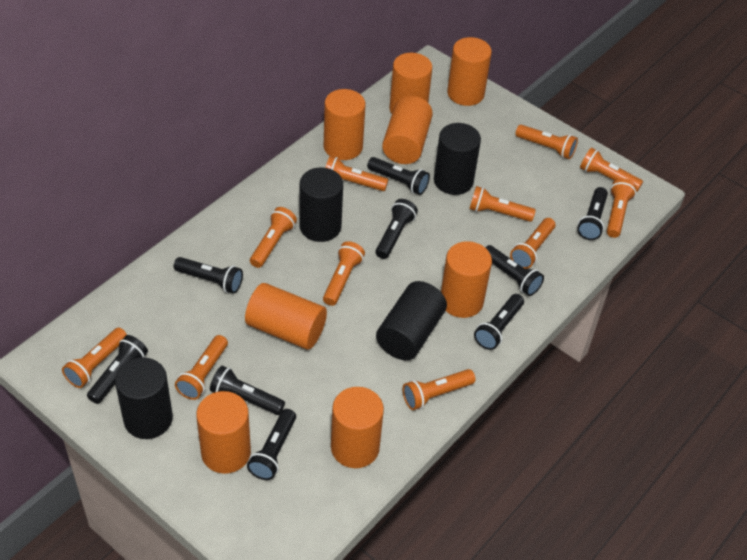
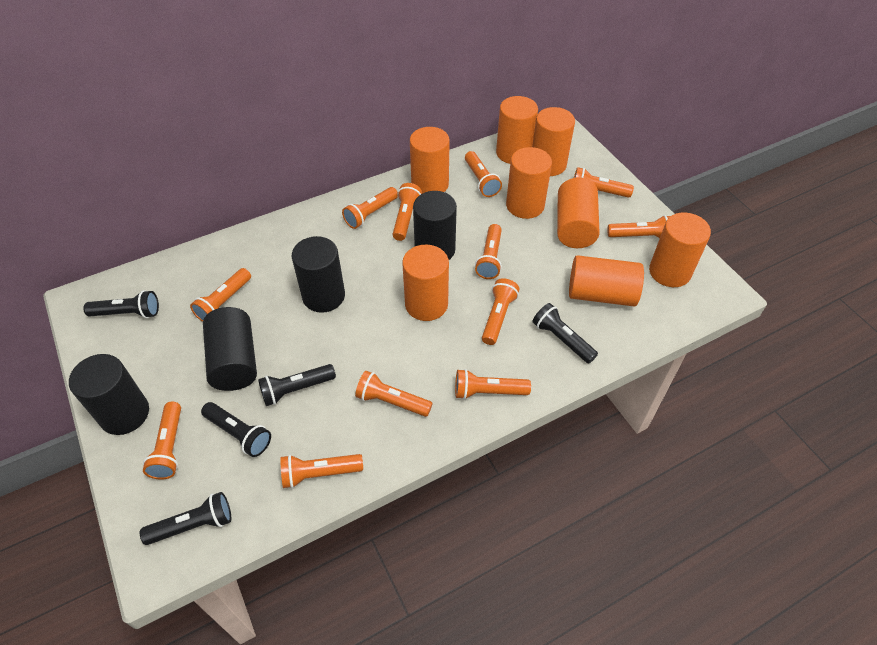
black flashlight: 9 -> 5
orange flashlight: 11 -> 12

